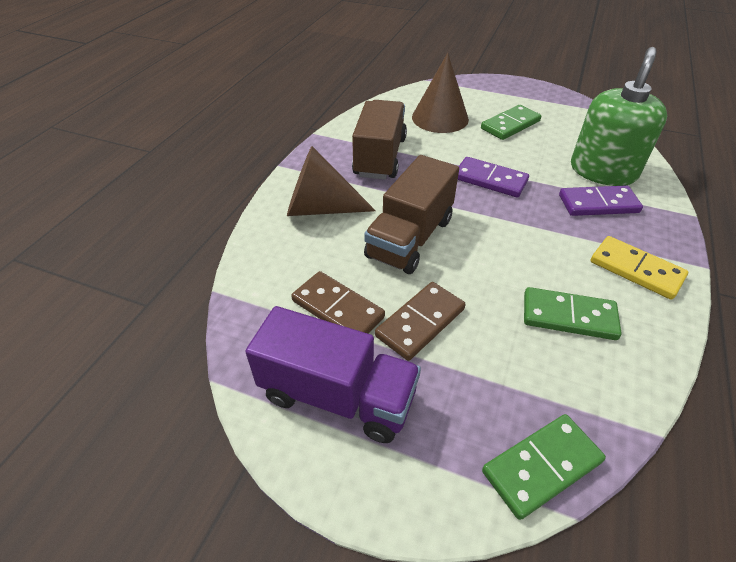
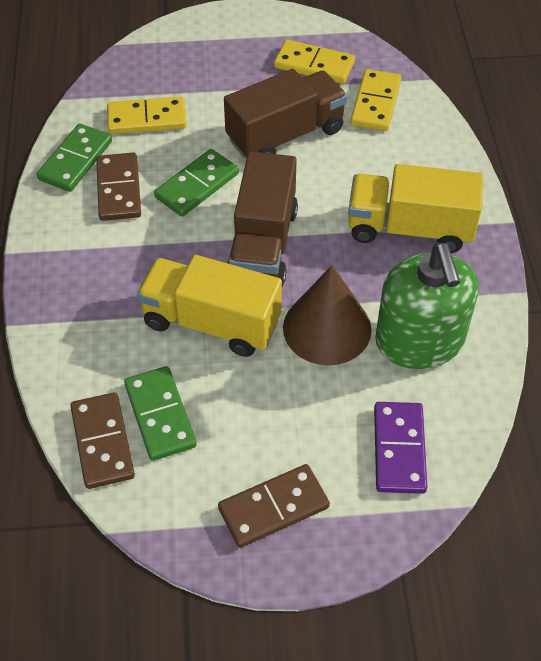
brown cone: 2 -> 1
brown domino: 2 -> 3
purple domino: 2 -> 1
purple truck: 1 -> 0
yellow domino: 1 -> 3
yellow truck: 0 -> 2

